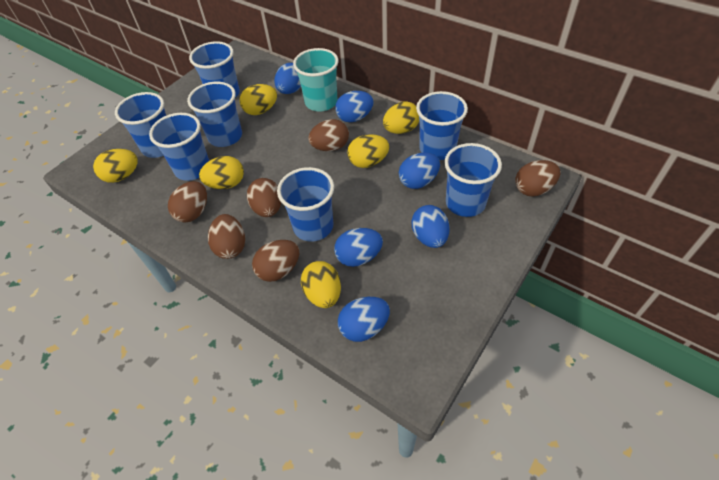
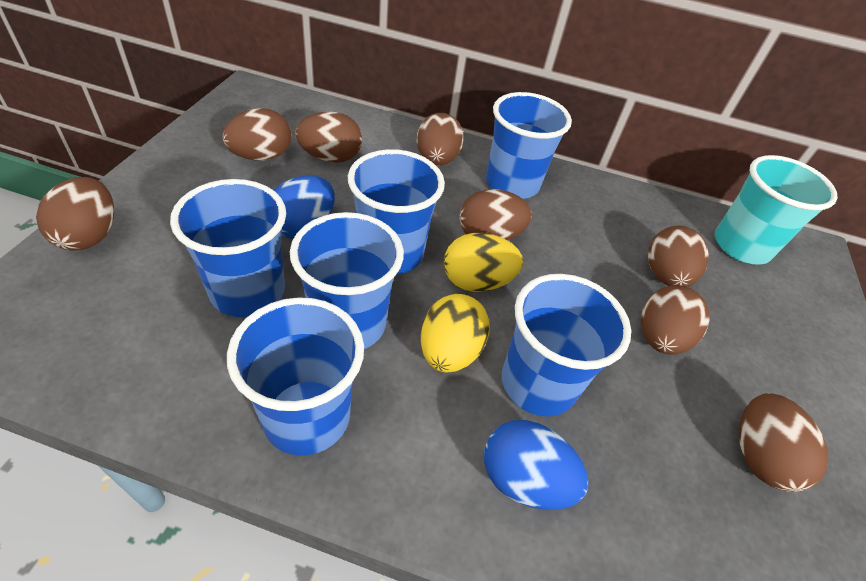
blue cup: 7 -> 6
blue egg: 6 -> 2
brown egg: 6 -> 8
yellow egg: 6 -> 2

